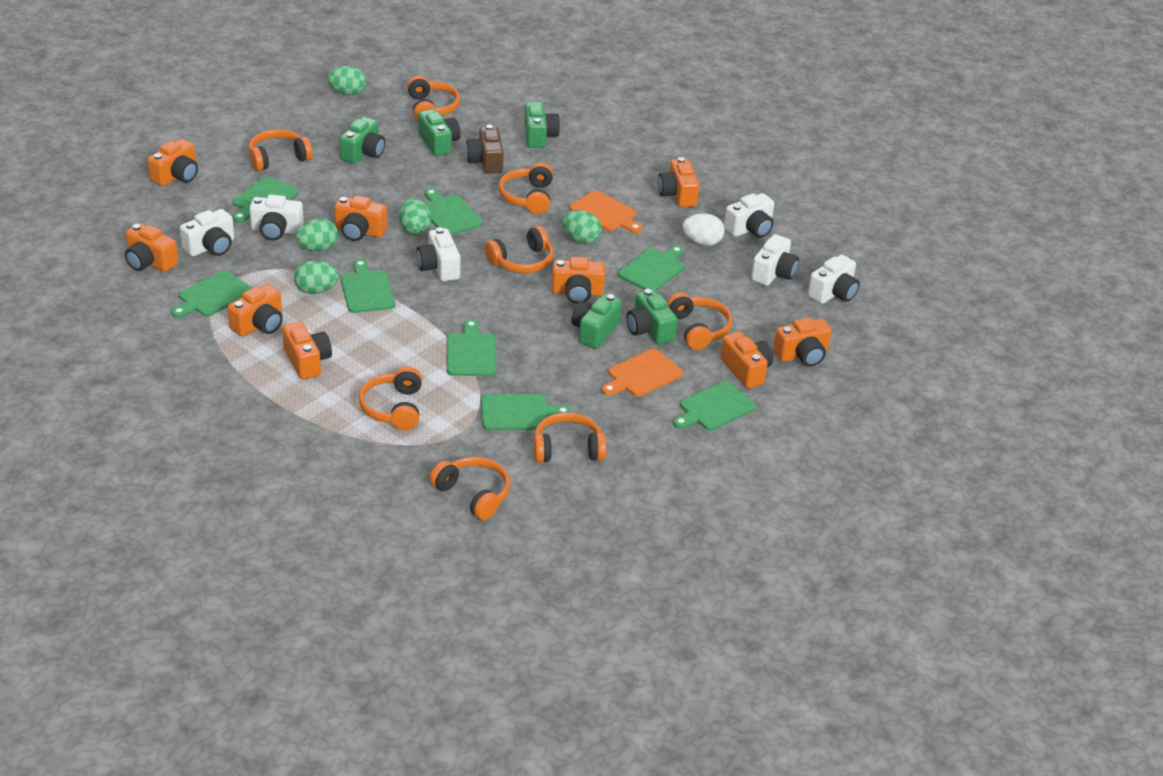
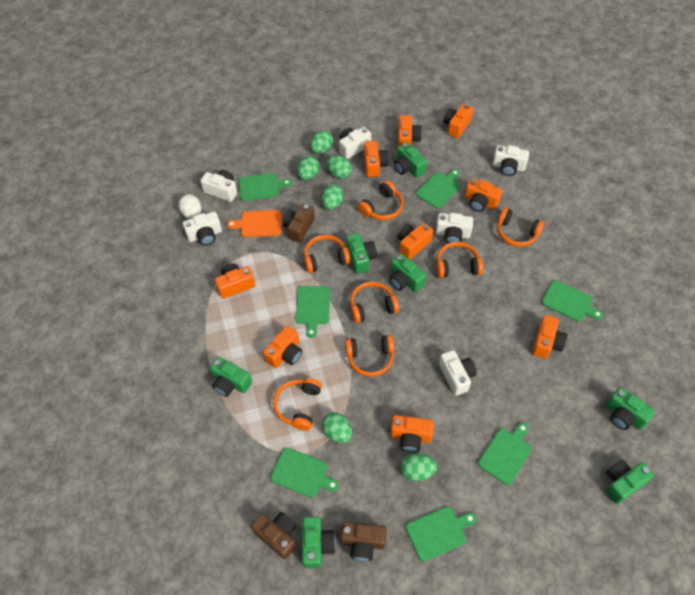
brown camera: 1 -> 3
green camera: 5 -> 7
green cutting board: 8 -> 7
green egg: 5 -> 6
orange cutting board: 2 -> 1
orange headphones: 8 -> 7

